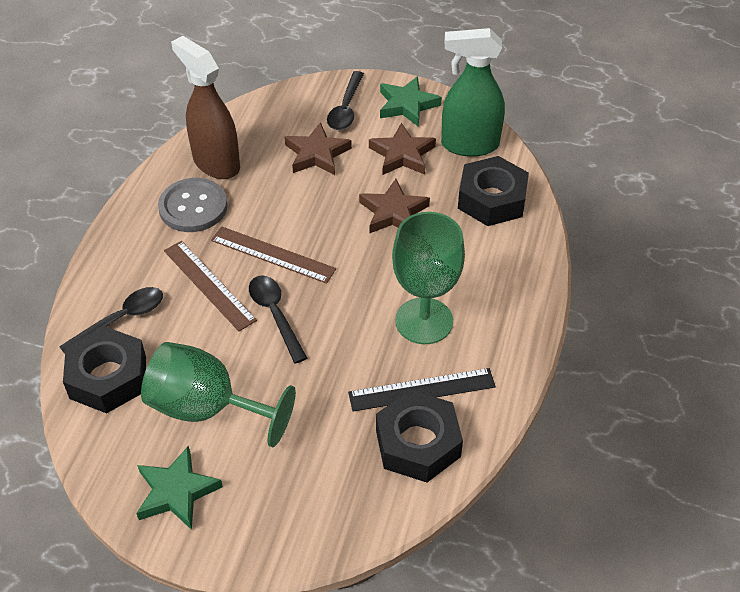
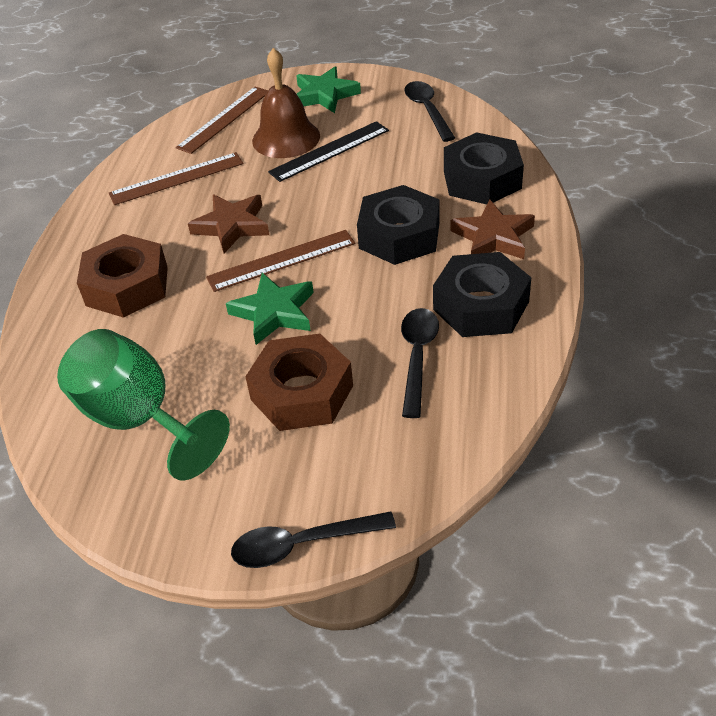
brown bell: 0 -> 1
brown nut: 0 -> 2
brown ruler: 2 -> 3
brown spray bottle: 1 -> 0
brown star: 3 -> 2
green goblet: 2 -> 1
green spray bottle: 1 -> 0
grey button: 1 -> 0

